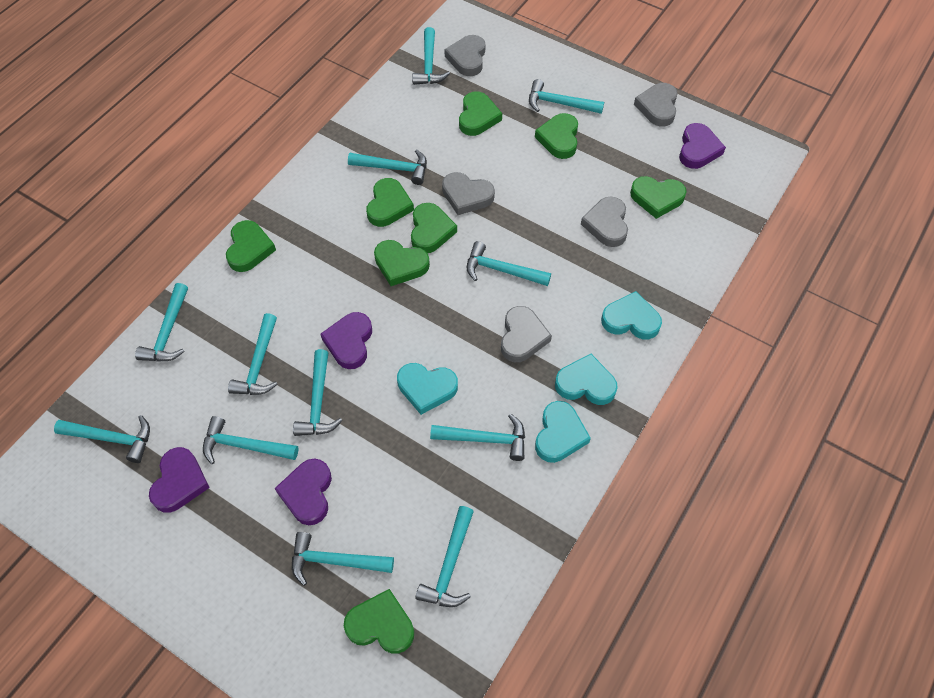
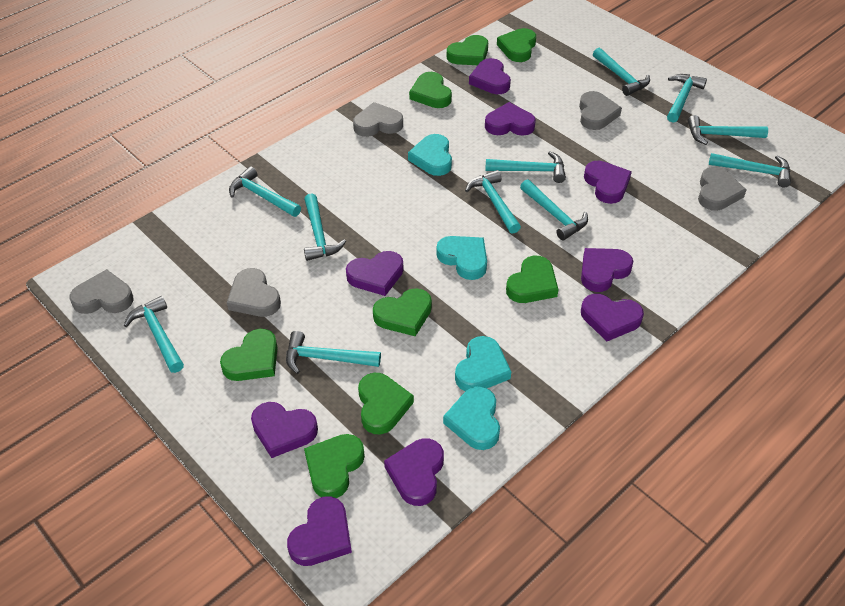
purple heart: 4 -> 9
turquoise hammer: 12 -> 11

